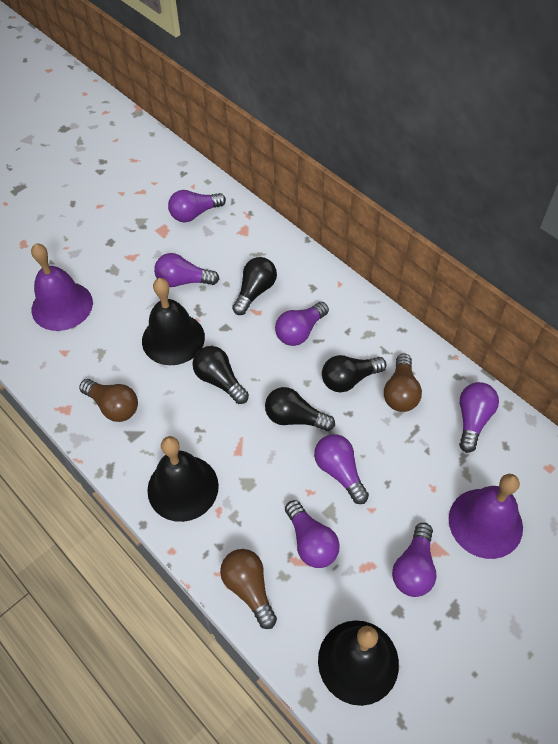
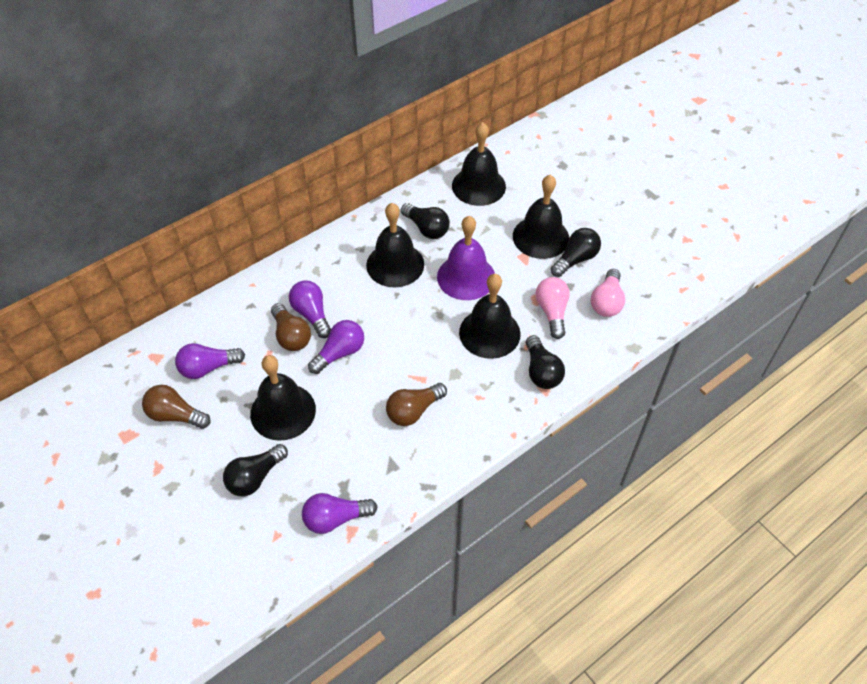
black bell: 3 -> 5
pink light bulb: 0 -> 2
purple bell: 2 -> 1
purple light bulb: 7 -> 4

